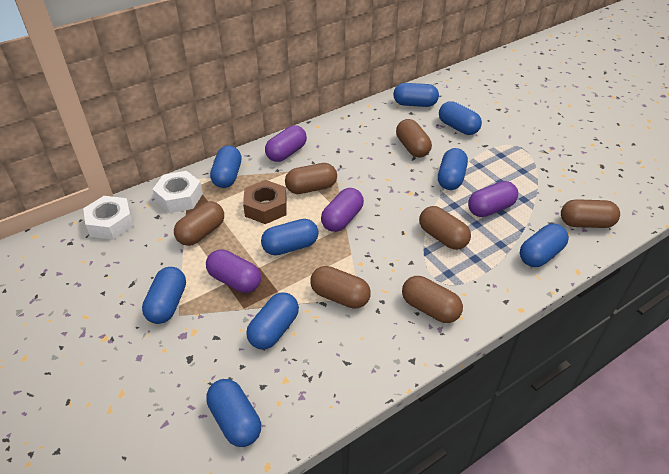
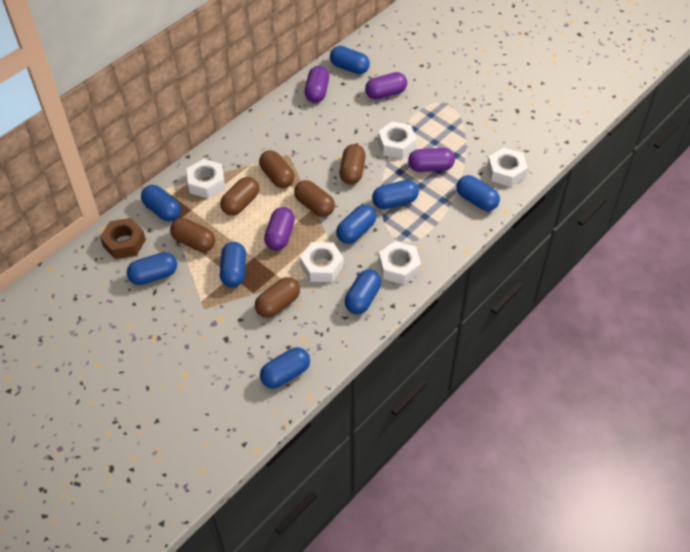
brown capsule: 7 -> 6
white nut: 2 -> 5

